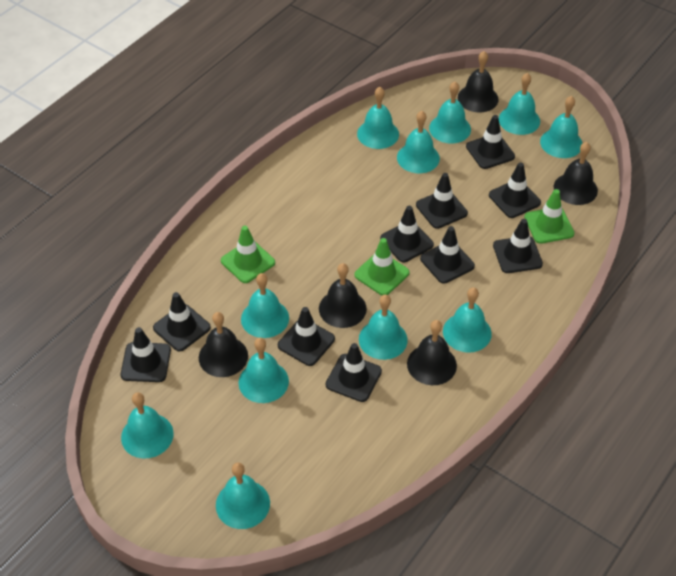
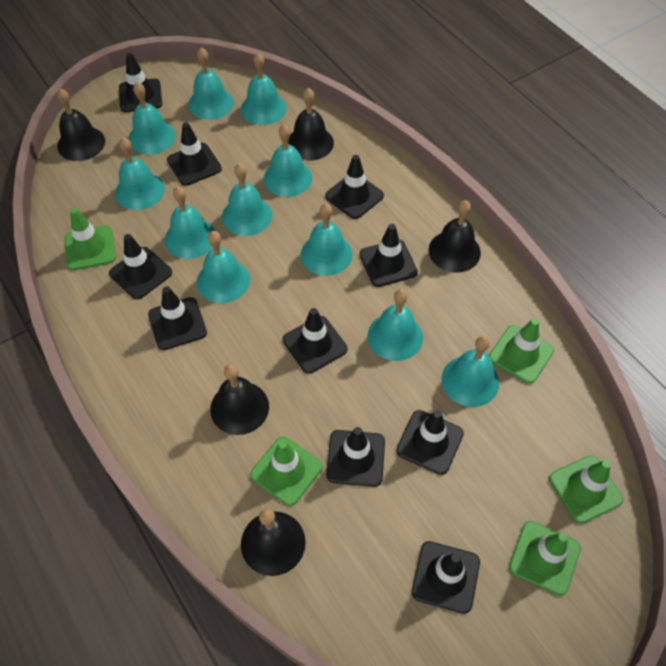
green traffic cone: 3 -> 5

